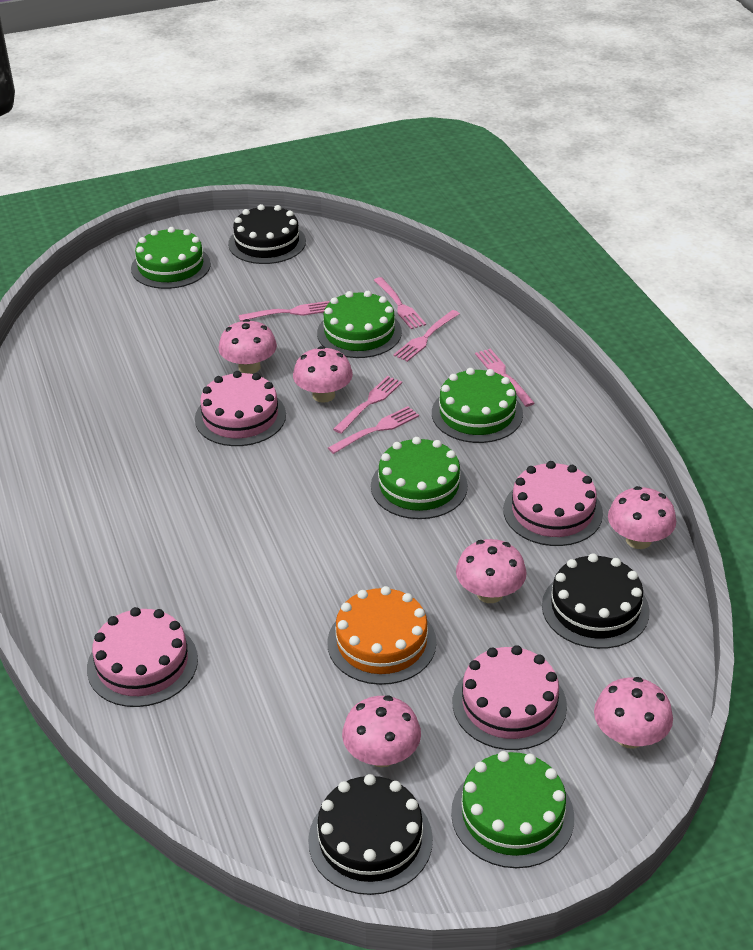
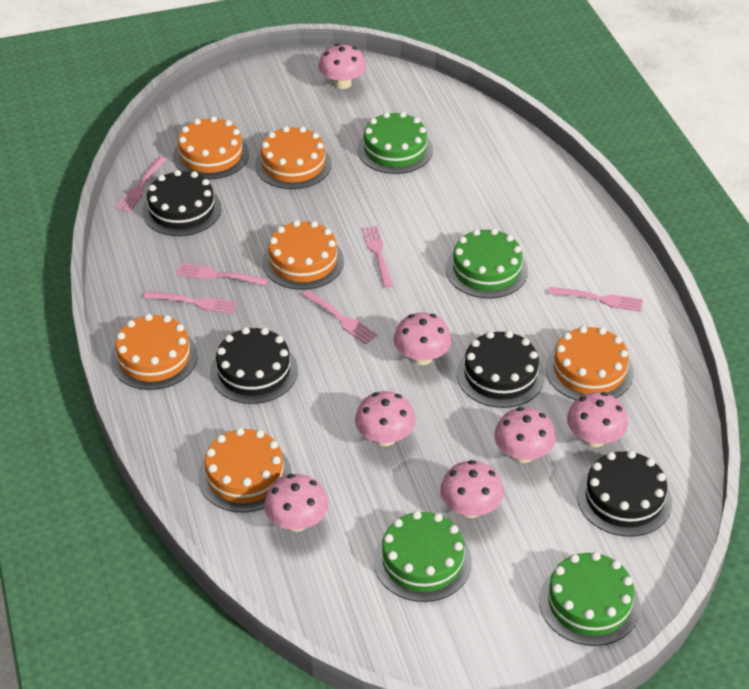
black cake: 3 -> 4
green cake: 5 -> 4
orange cake: 1 -> 6
pink cake: 4 -> 0
pink mushroom: 6 -> 7

